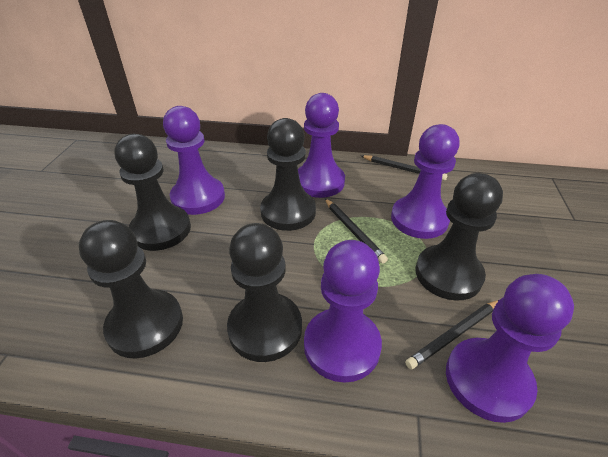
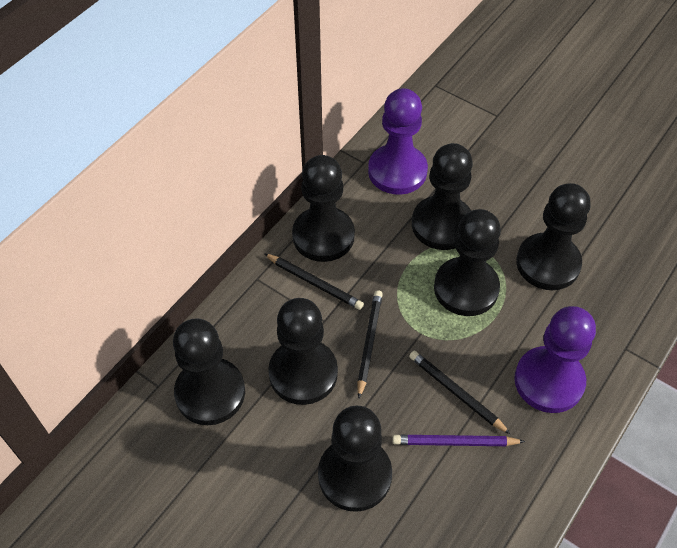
black pawn: 5 -> 7
purple pawn: 5 -> 2
purple pencil: 0 -> 1

